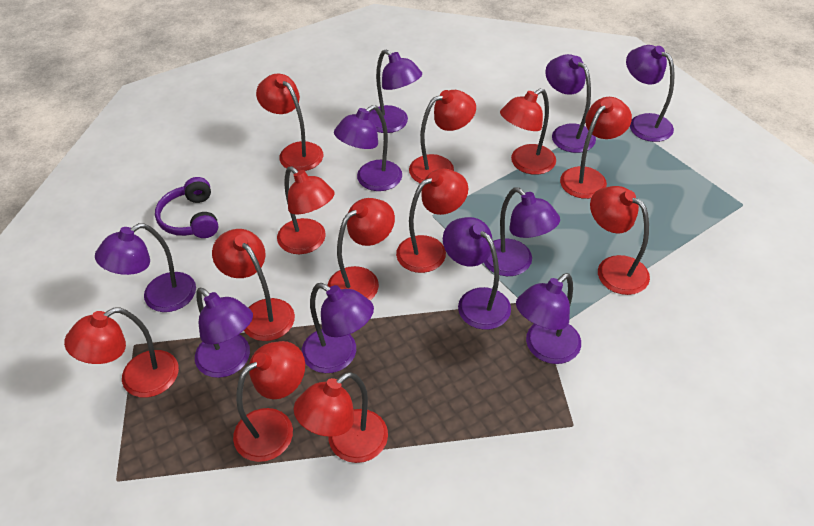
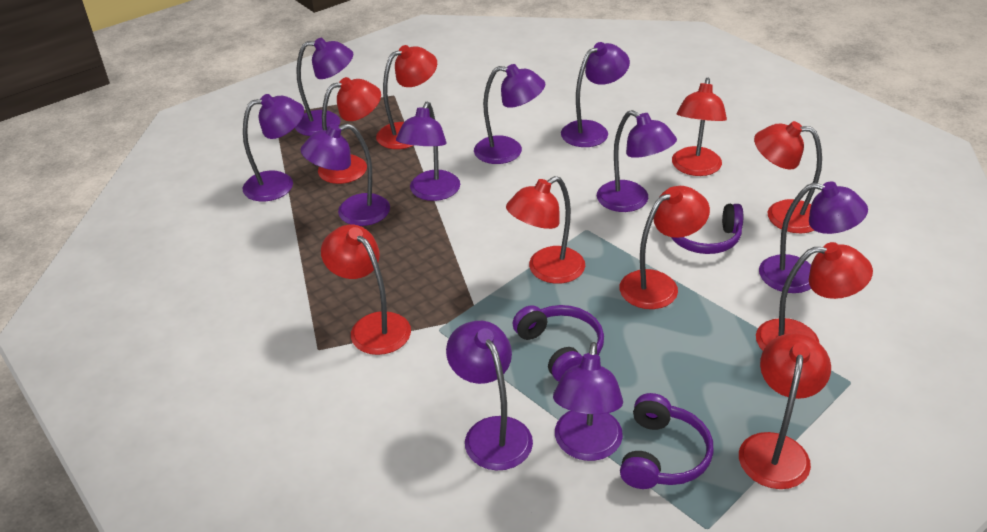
purple headphones: 1 -> 3
red lamp: 12 -> 9

